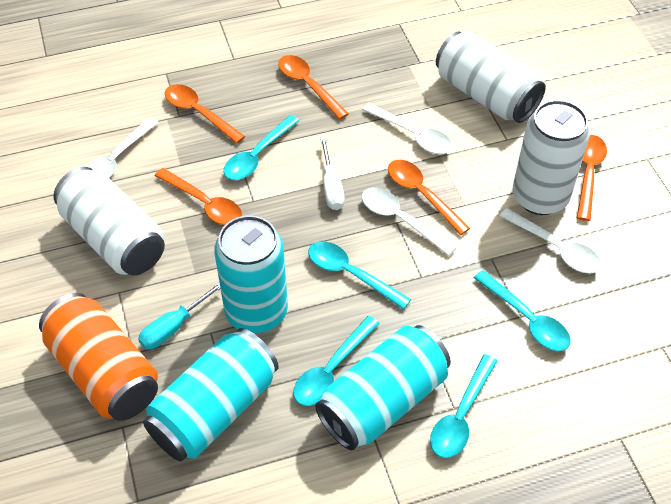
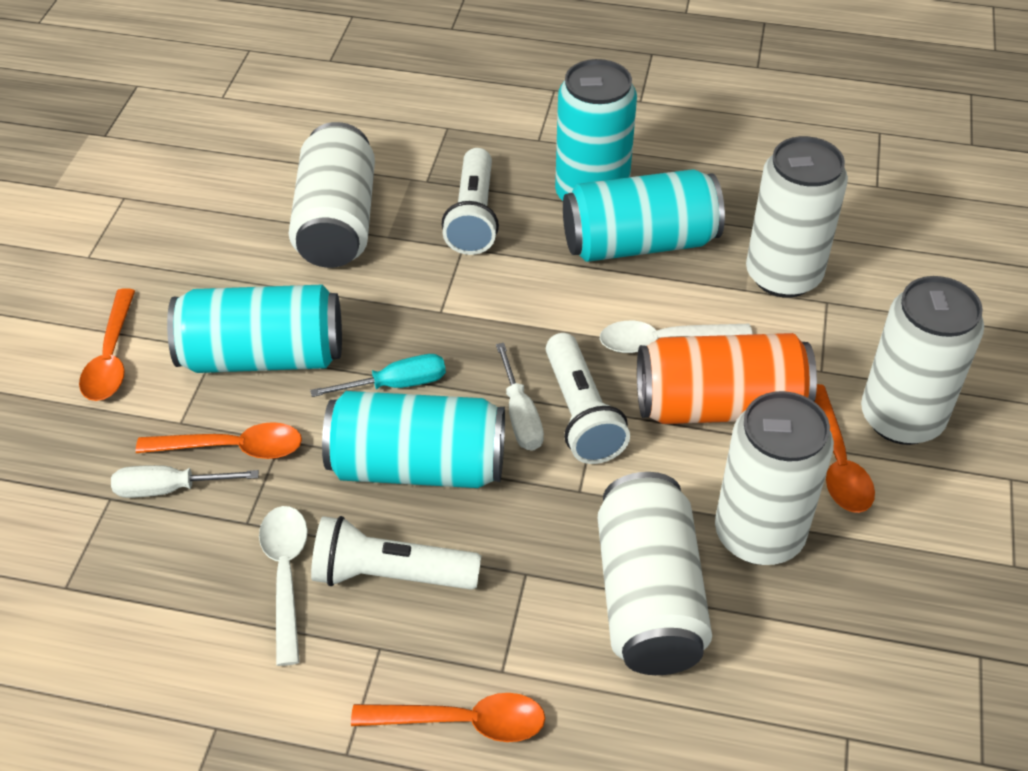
orange spoon: 5 -> 4
turquoise can: 3 -> 4
turquoise spoon: 5 -> 0
white can: 3 -> 5
white flashlight: 0 -> 3
white screwdriver: 1 -> 2
white spoon: 4 -> 2

